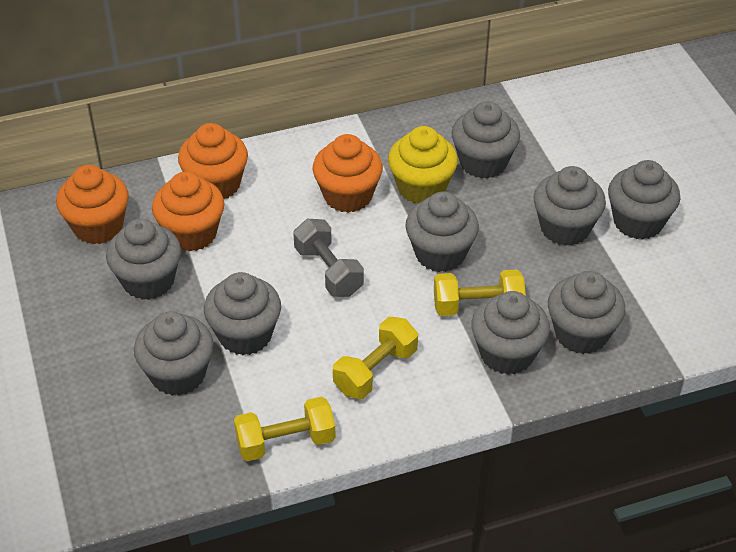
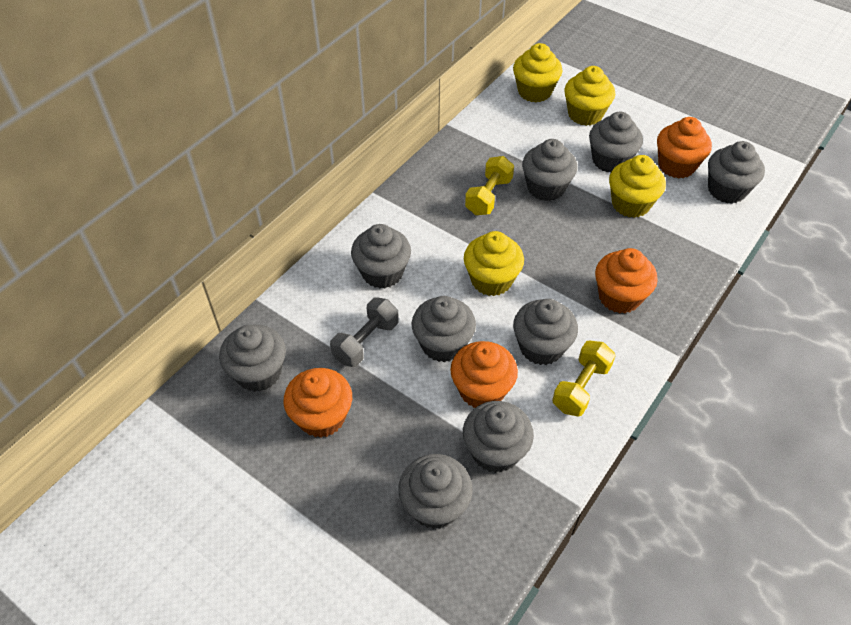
yellow cupcake: 1 -> 4
yellow dumbbell: 3 -> 2

